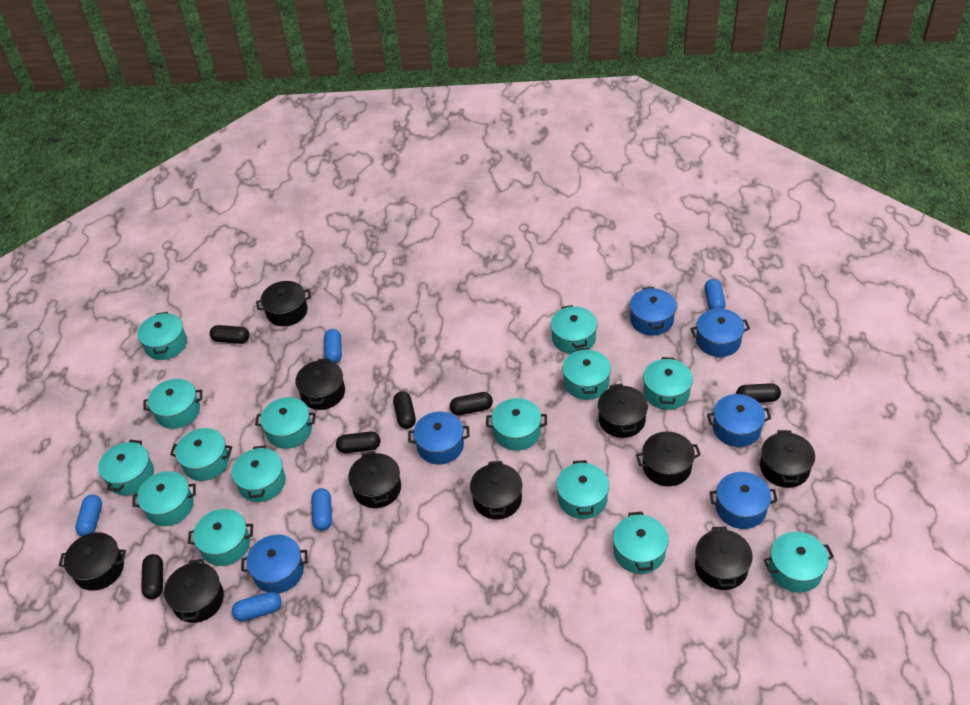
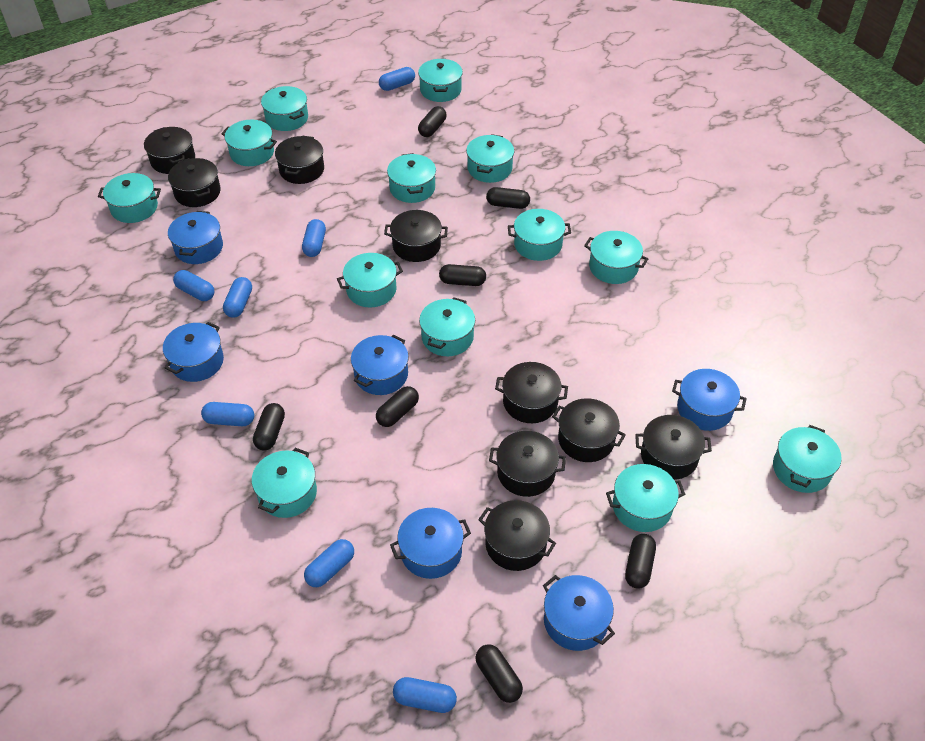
black capsule: 6 -> 7
black pot: 10 -> 9
blue capsule: 5 -> 7
turquoise pot: 15 -> 13

